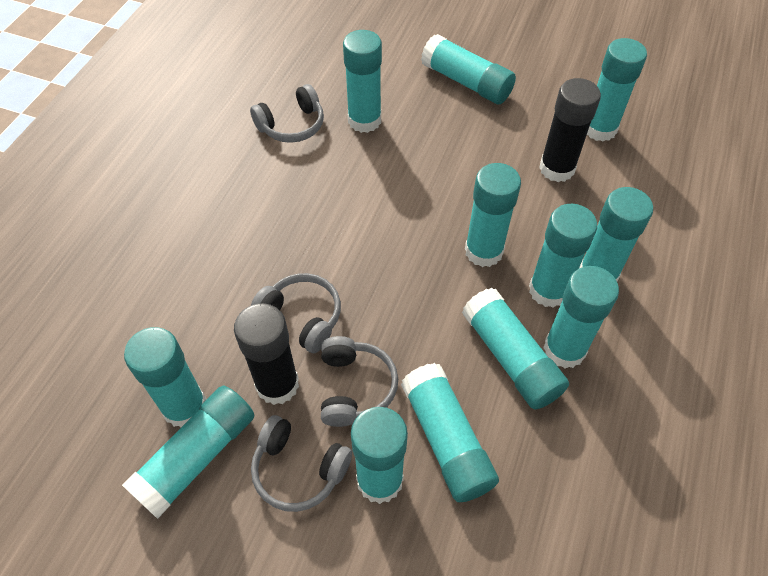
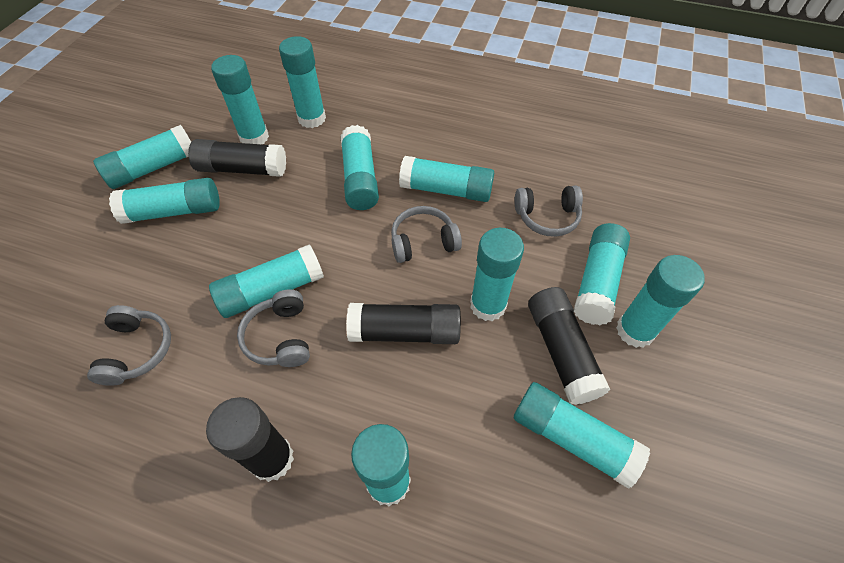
black glue stick: 2 -> 4

